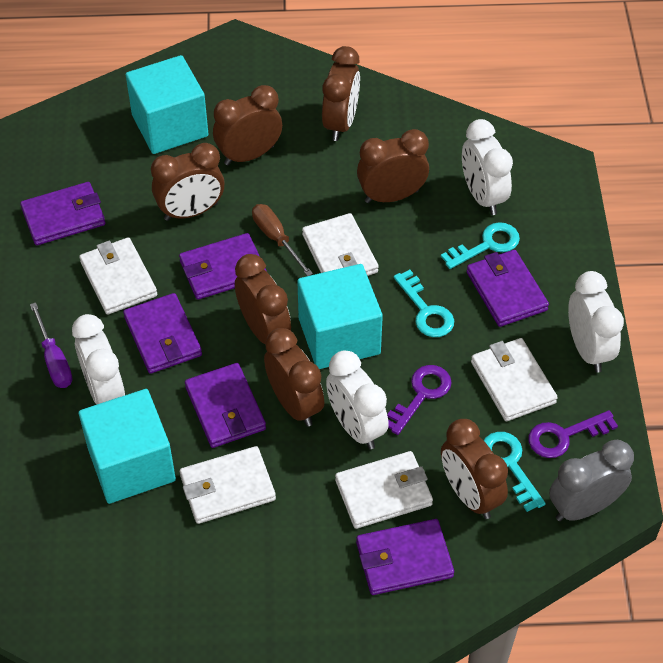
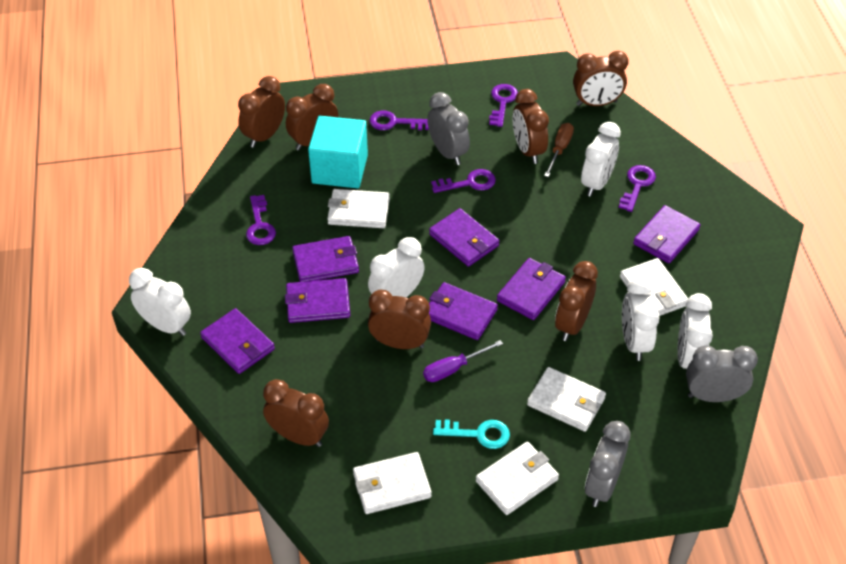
grey clock: 1 -> 3
purple key: 2 -> 5
purple wallet: 6 -> 7
turquoise cube: 3 -> 1
turquoise key: 3 -> 1
white clock: 4 -> 5

